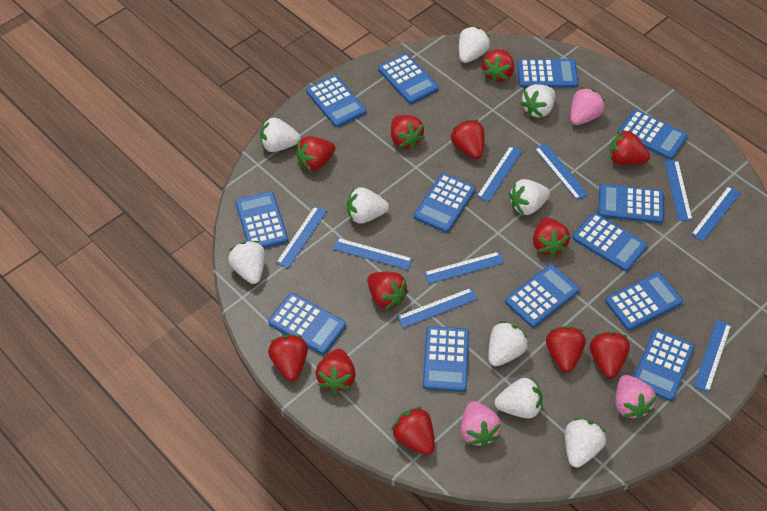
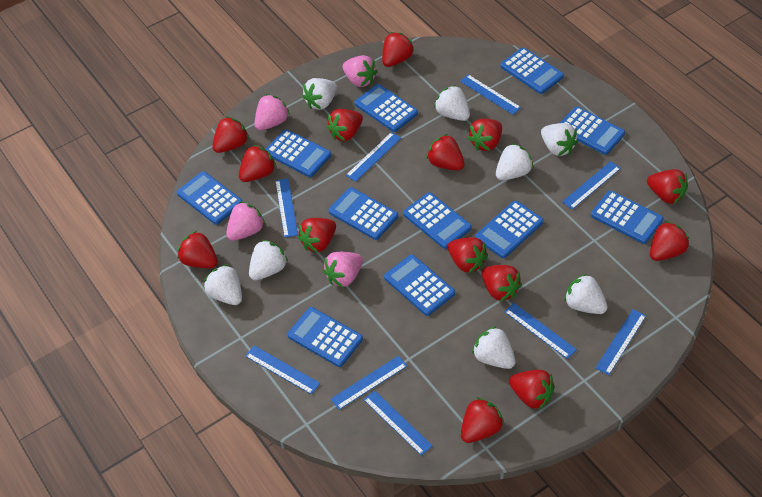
blue calculator: 13 -> 11
pink strawberry: 3 -> 4
red strawberry: 12 -> 14
white strawberry: 9 -> 8

